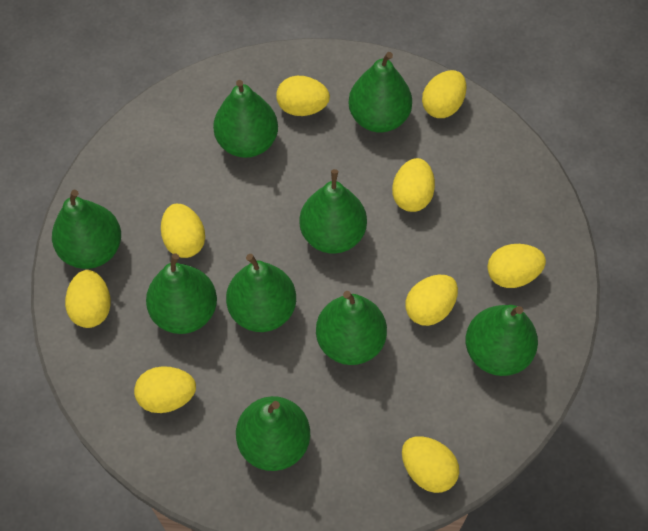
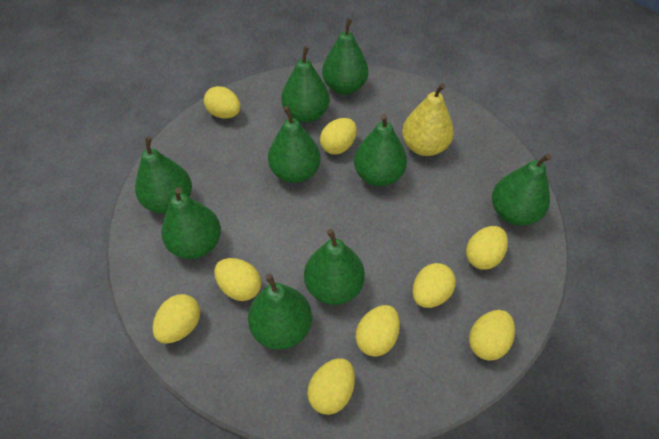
yellow pear: 0 -> 1

